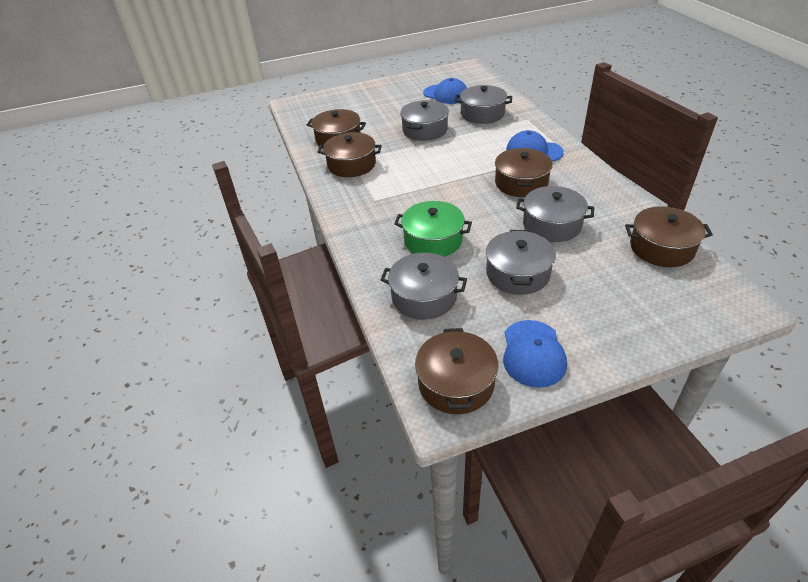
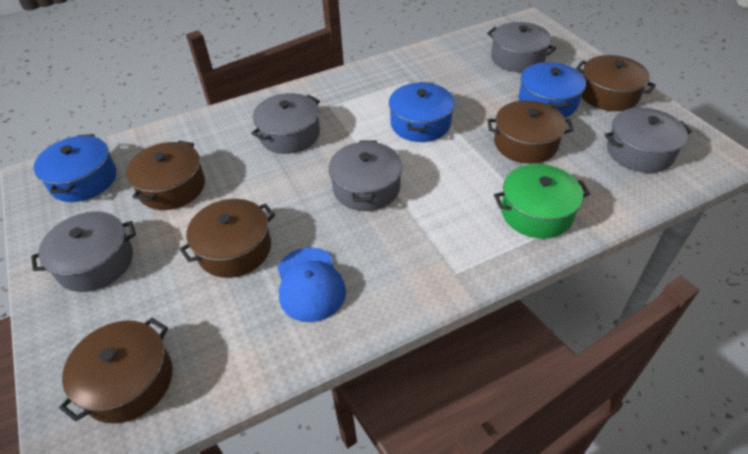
blue cap: 3 -> 1
blue pot: 0 -> 3

